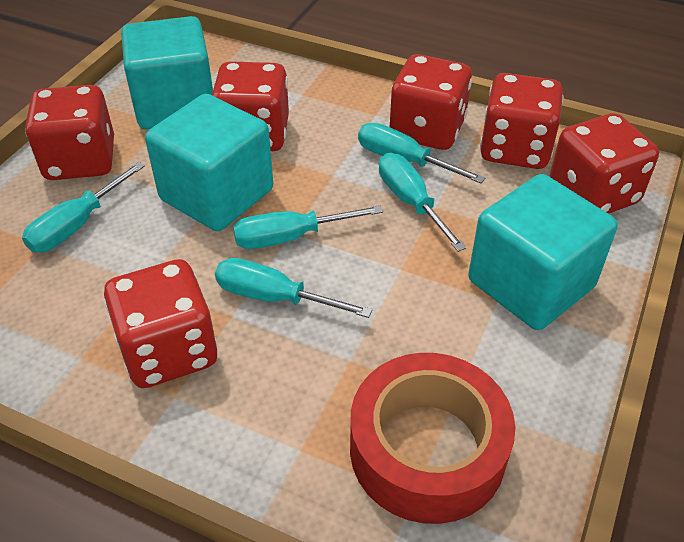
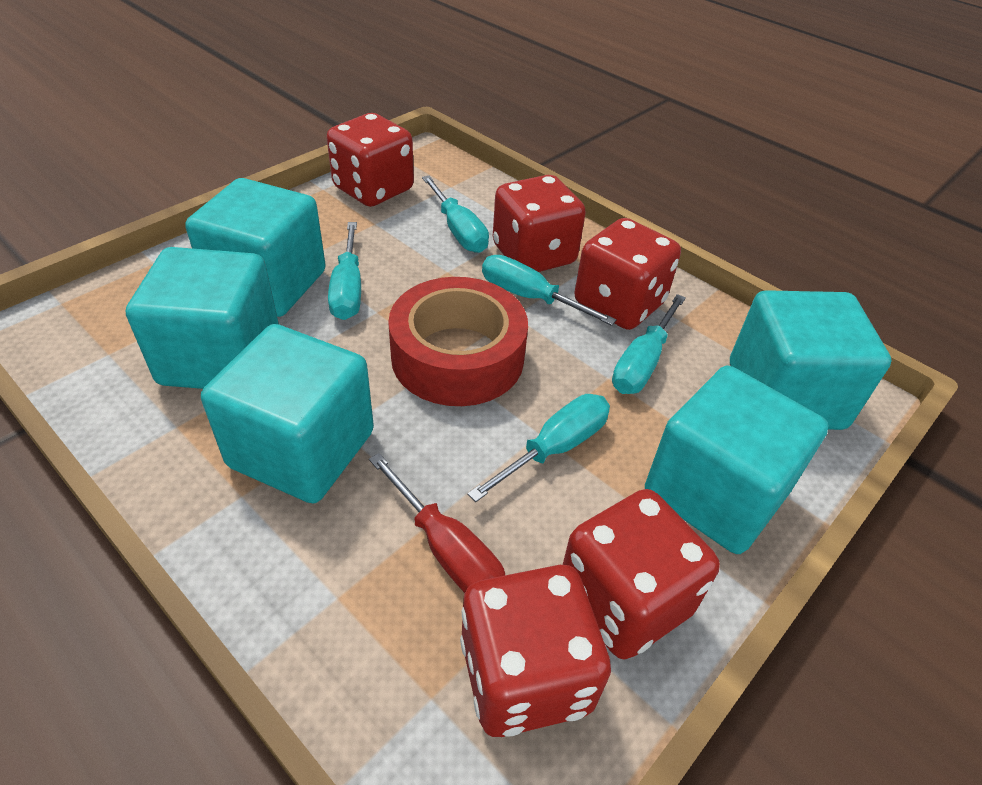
red dice: 6 -> 5
red screwdriver: 0 -> 1
turquoise cube: 3 -> 5

